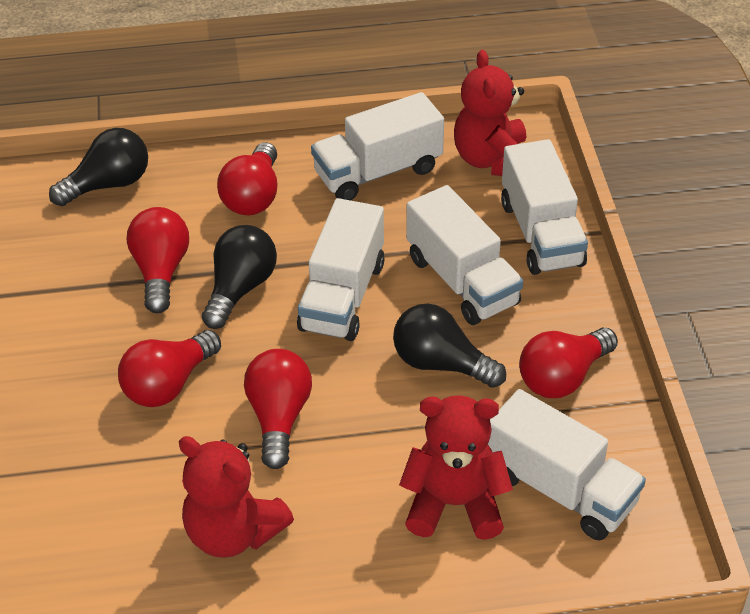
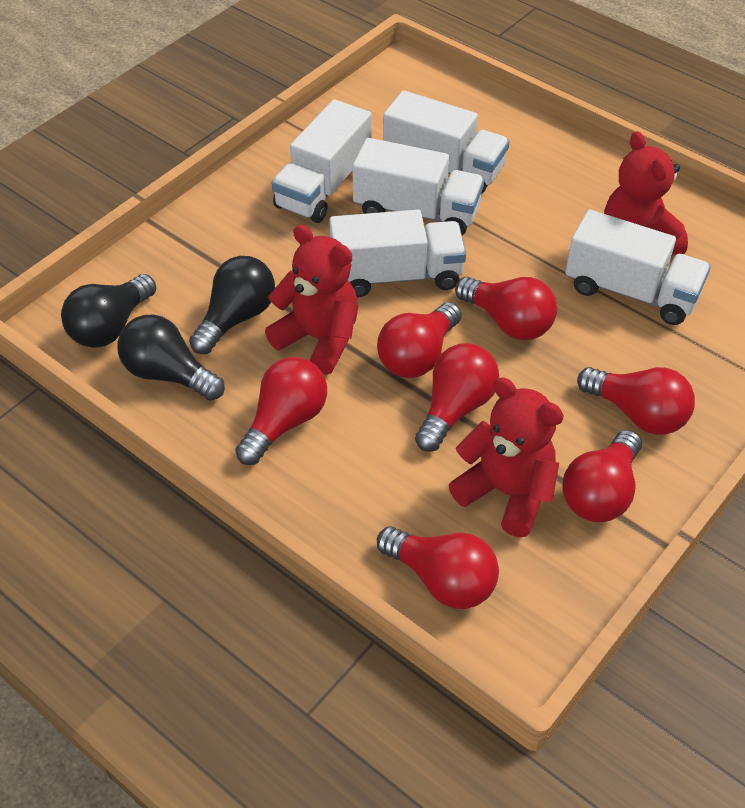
red light bulb: 5 -> 7

